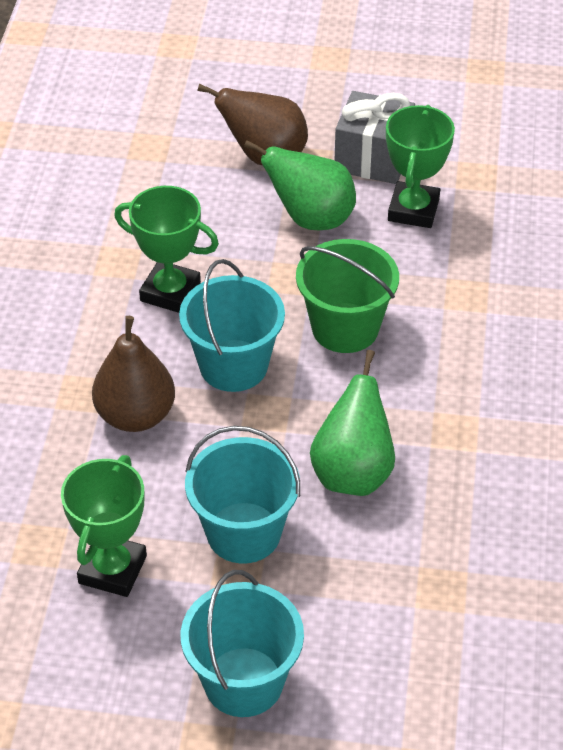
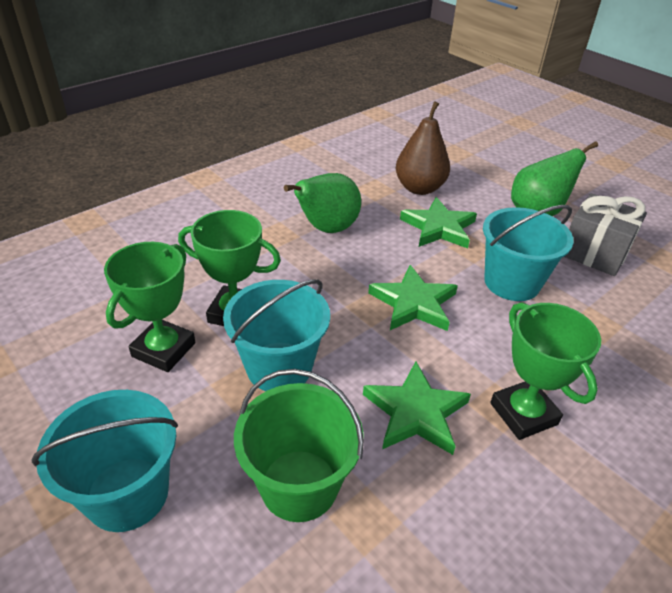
brown pear: 2 -> 1
green star: 0 -> 3

